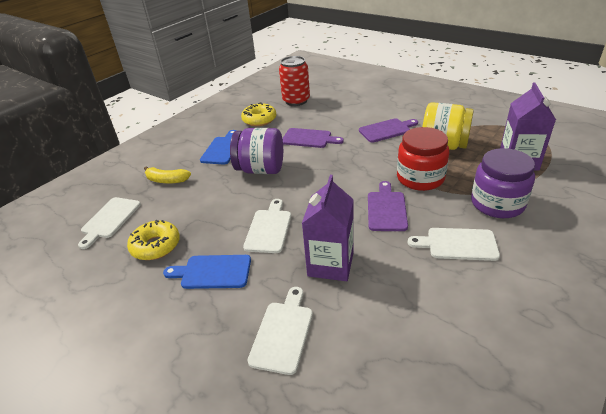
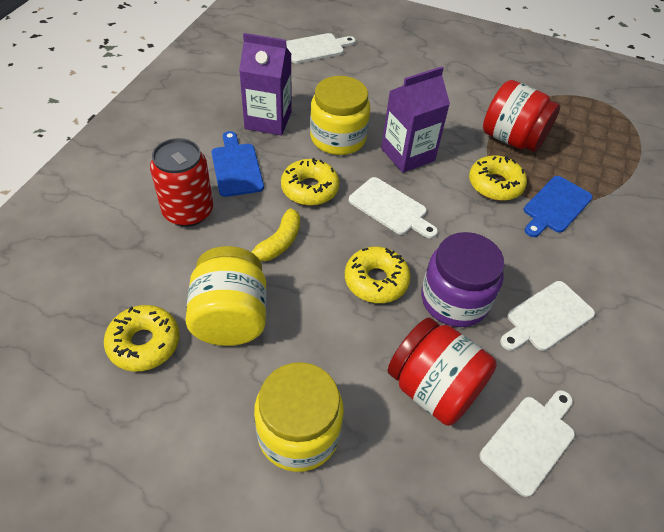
purple cutting board: 3 -> 0
purple jar: 2 -> 1
red jar: 1 -> 2
yellow donut: 2 -> 4
yellow jar: 1 -> 3

